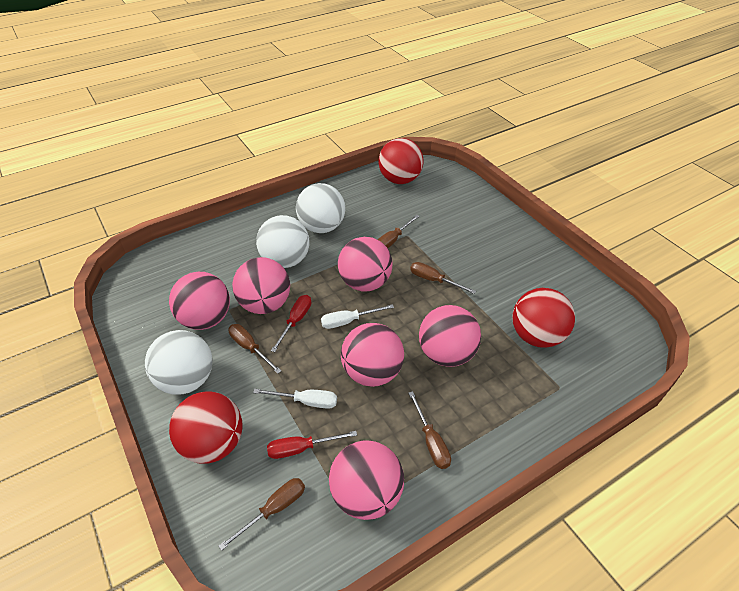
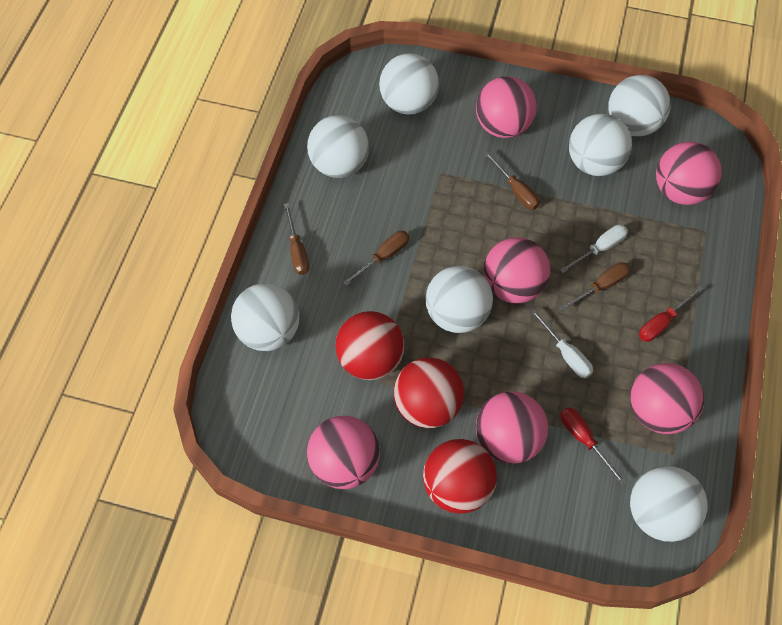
brown screwdriver: 5 -> 4
white ball: 3 -> 7

